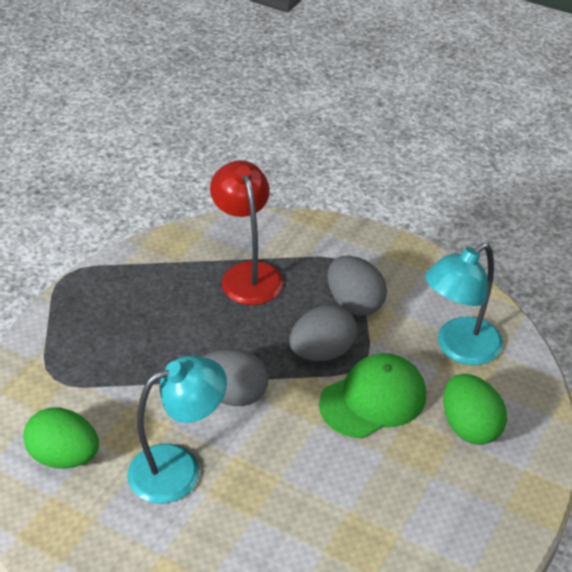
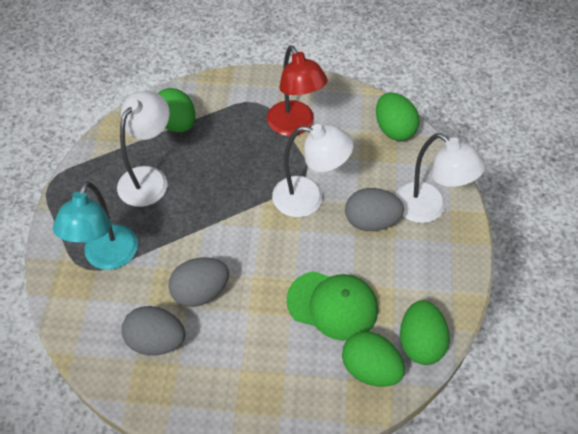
green egg: 2 -> 4
turquoise lamp: 2 -> 1
white lamp: 0 -> 3

